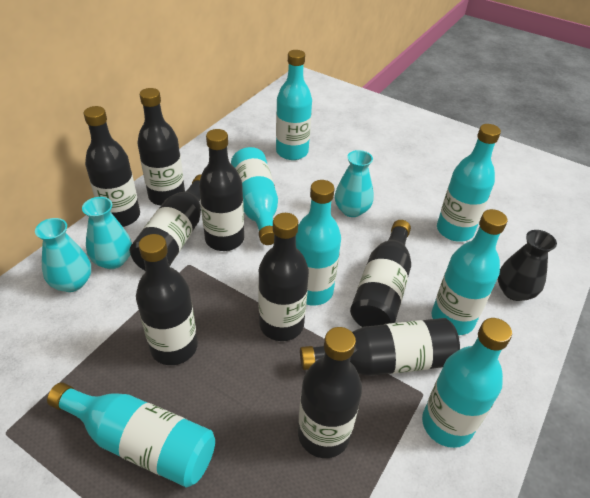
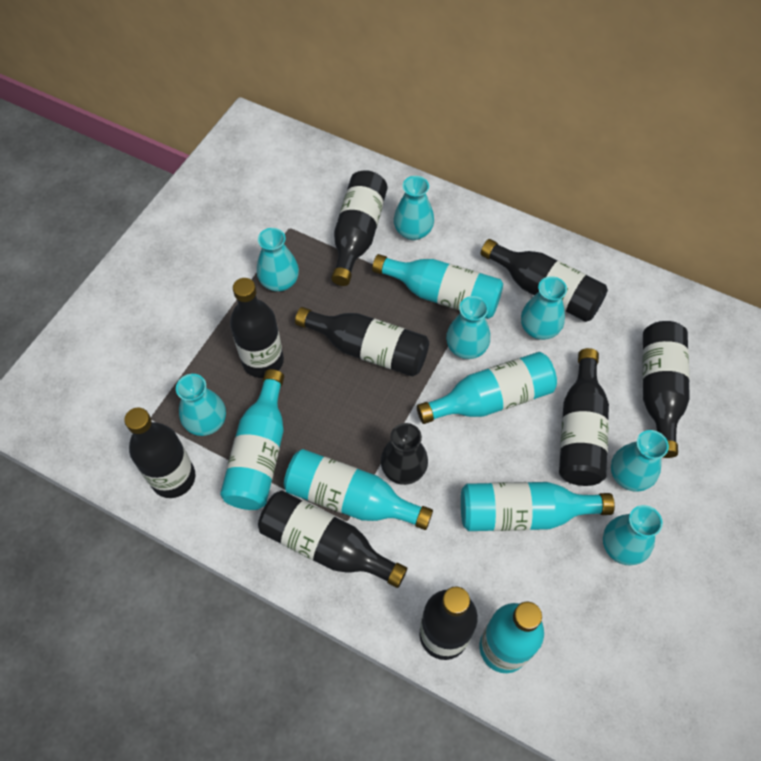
turquoise bottle: 7 -> 6
turquoise vase: 3 -> 7

